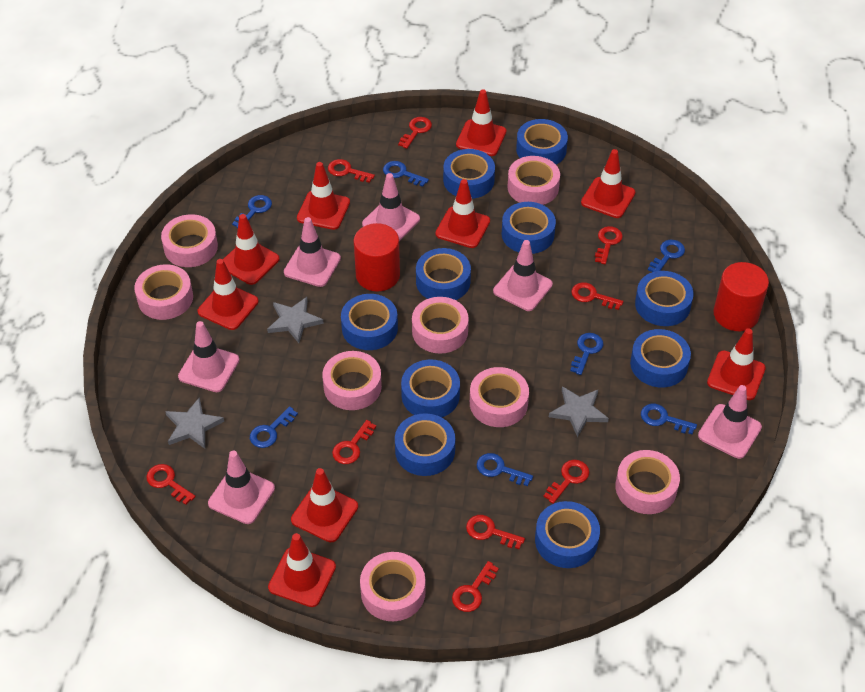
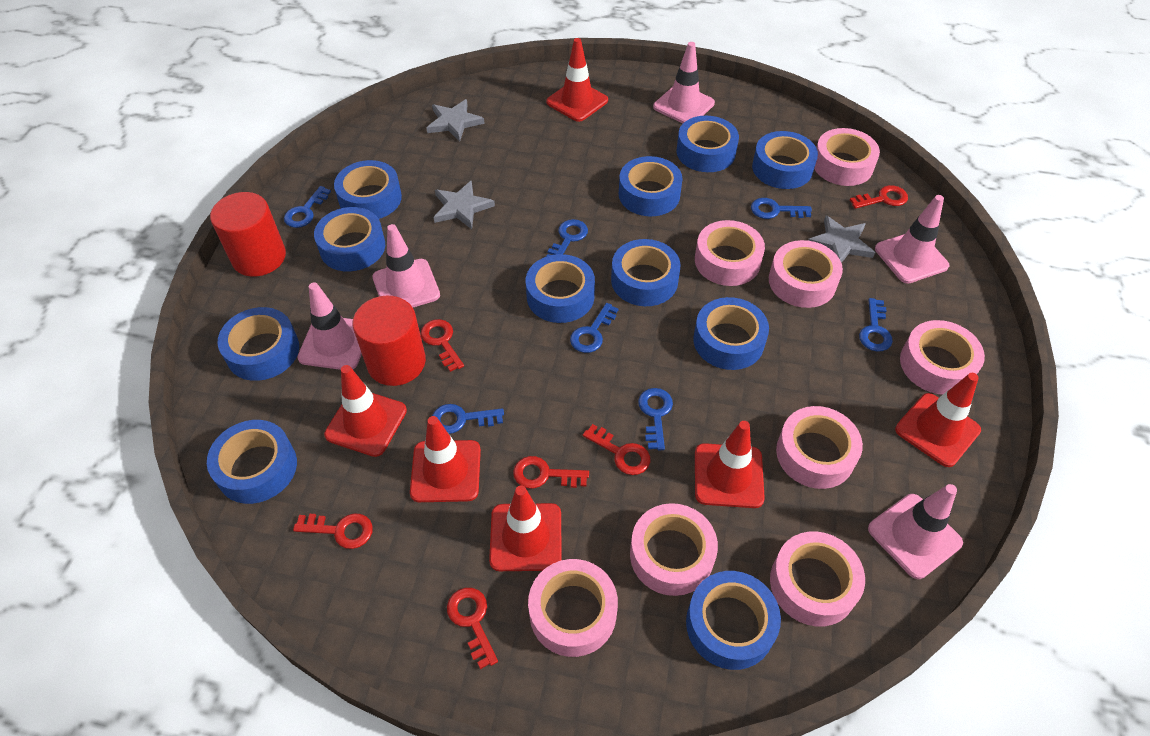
blue tape: 10 -> 11
pink traffic cone: 6 -> 5
red key: 9 -> 6
red traffic cone: 9 -> 6

